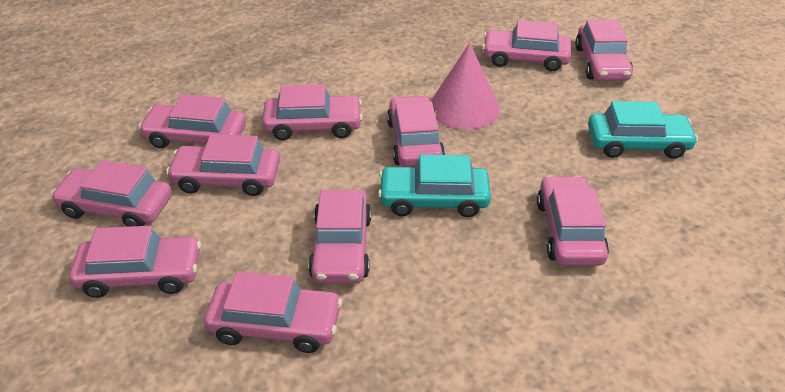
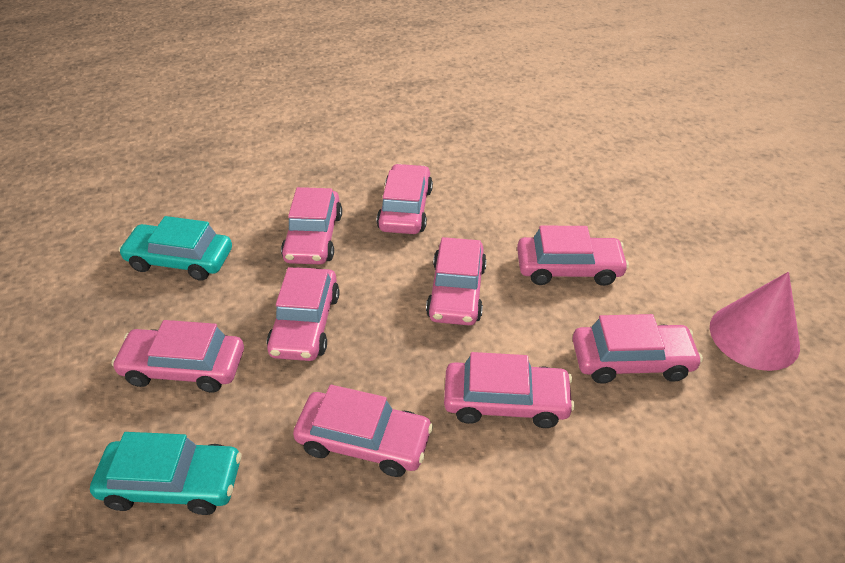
pink car: 11 -> 9

